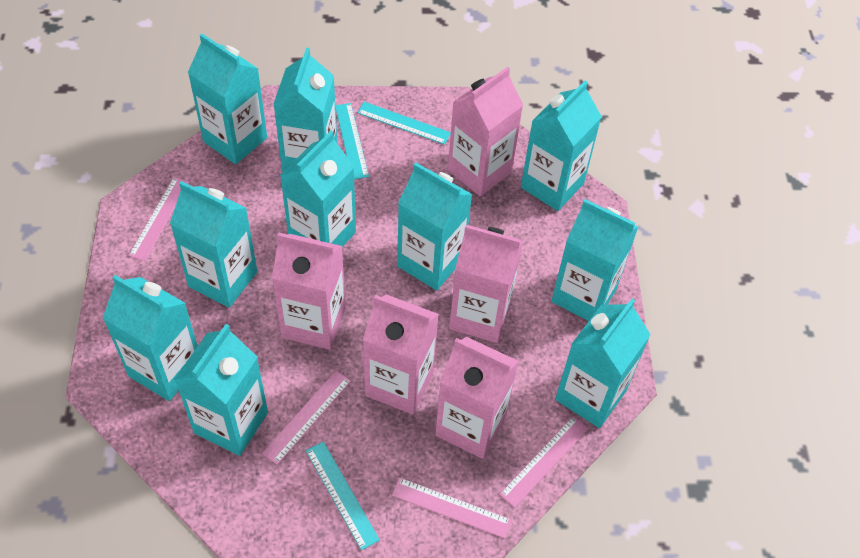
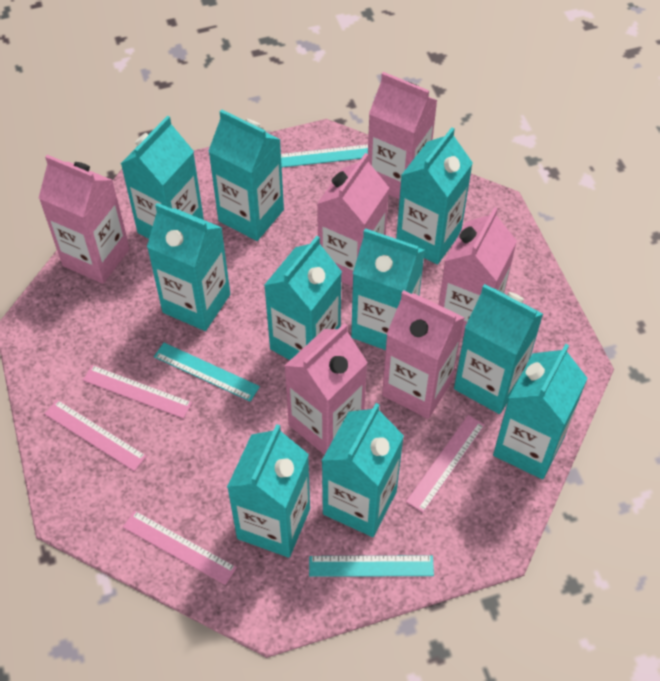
pink carton: 5 -> 6

